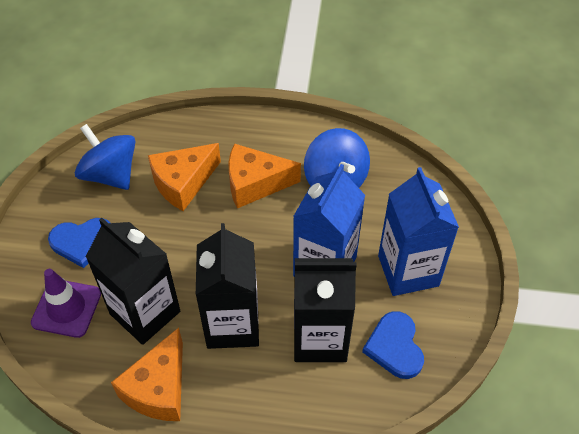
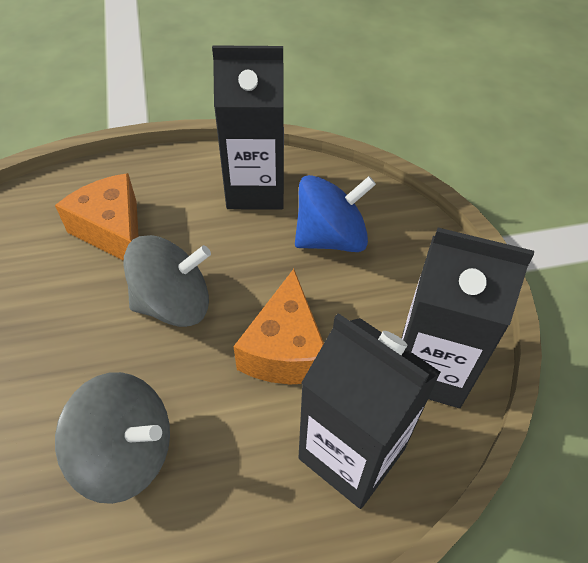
blue carton: 2 -> 0
blue heart: 2 -> 0
blue spinning top: 2 -> 1
grey spinning top: 0 -> 2
orange cheese: 3 -> 2
purple traffic cone: 1 -> 0

